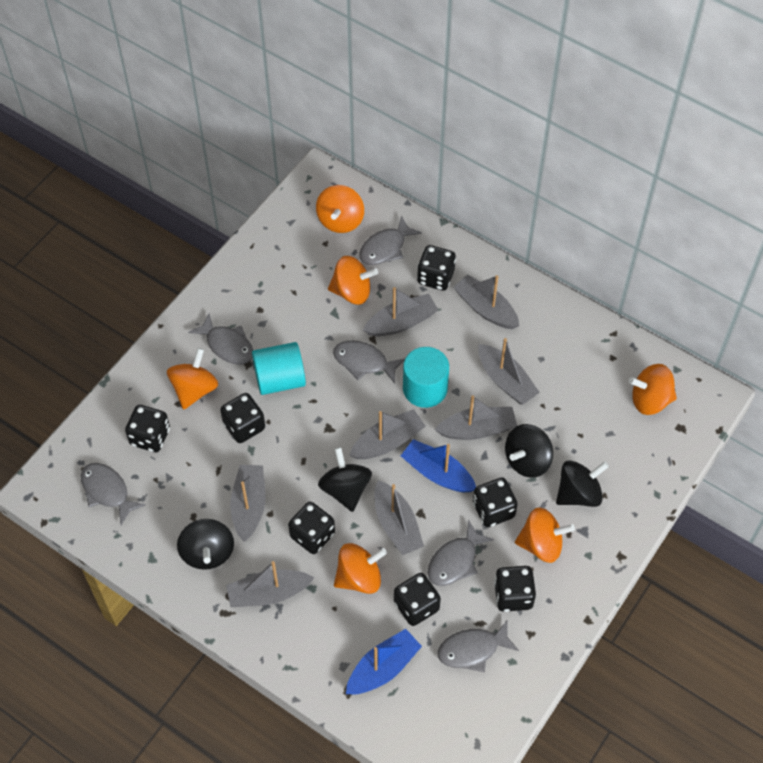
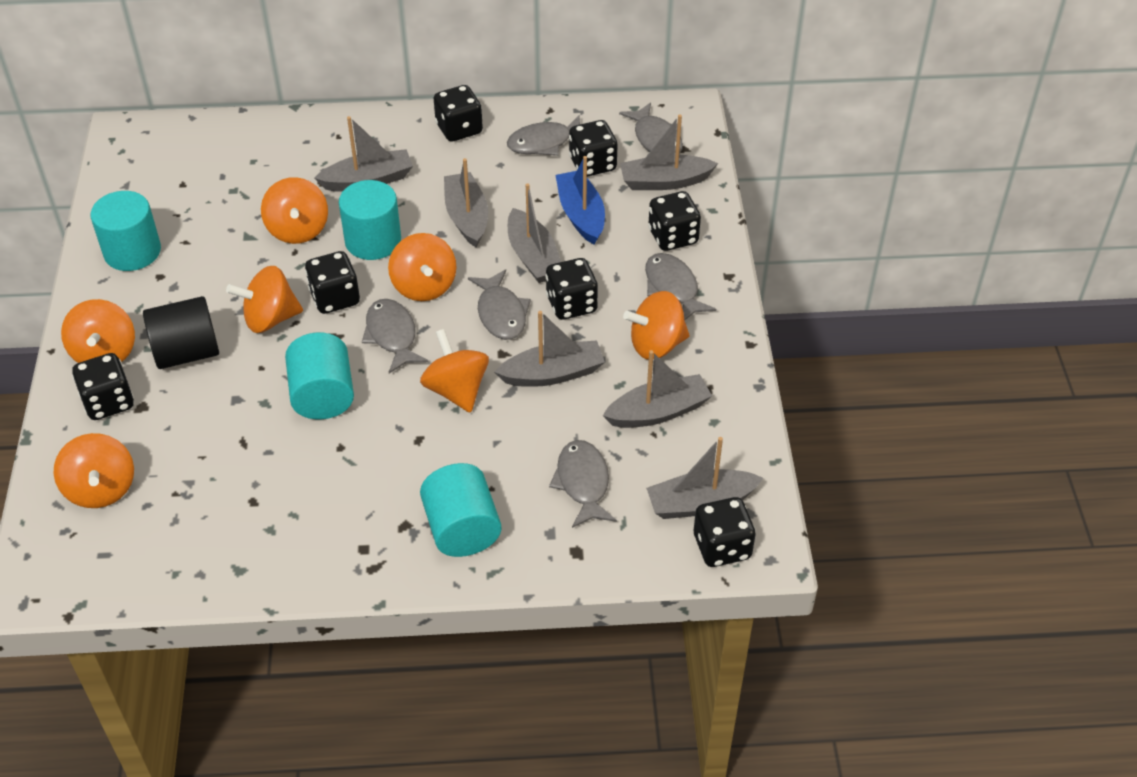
black cylinder: 0 -> 1
black spinning top: 4 -> 0
blue boat: 2 -> 1
grey boat: 8 -> 7
orange spinning top: 6 -> 7
turquoise cylinder: 2 -> 4

